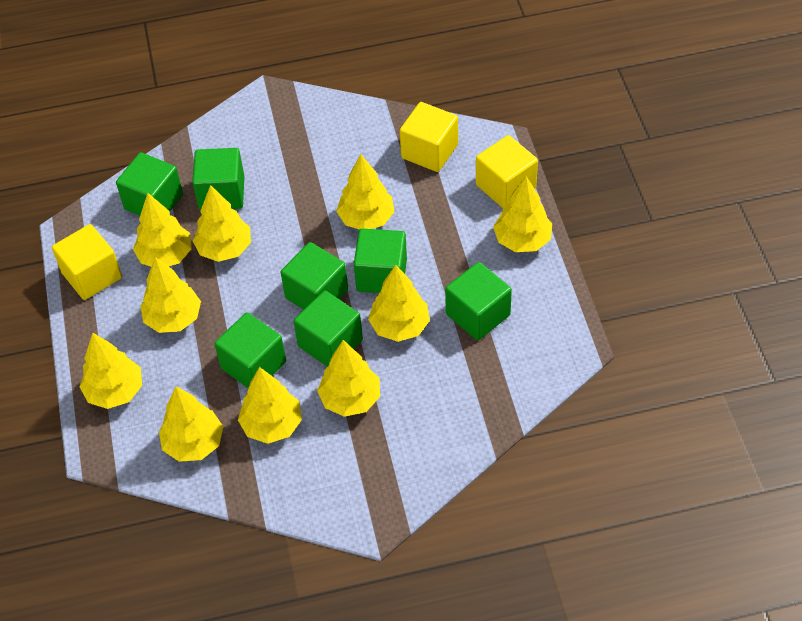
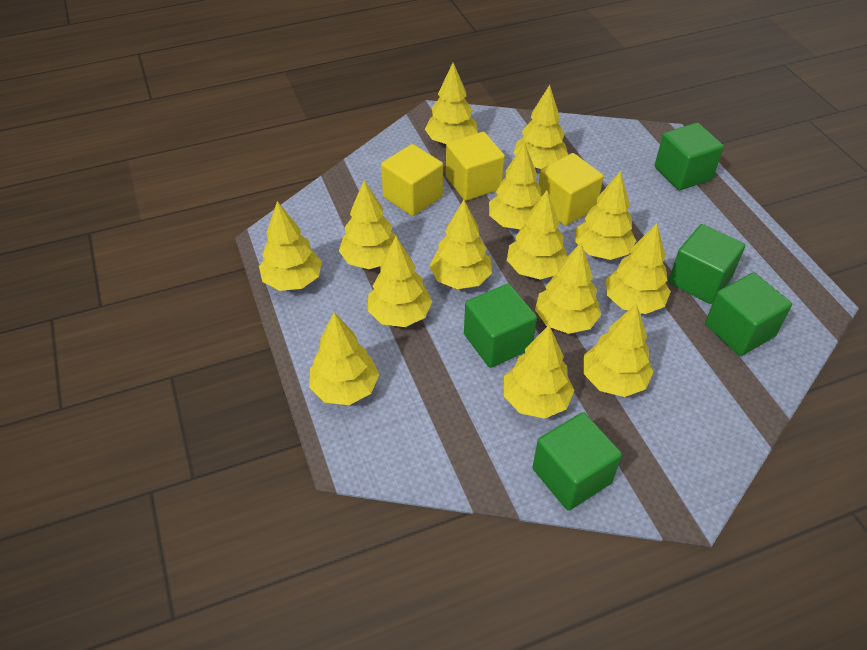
green cube: 7 -> 5
yellow tree: 10 -> 14

